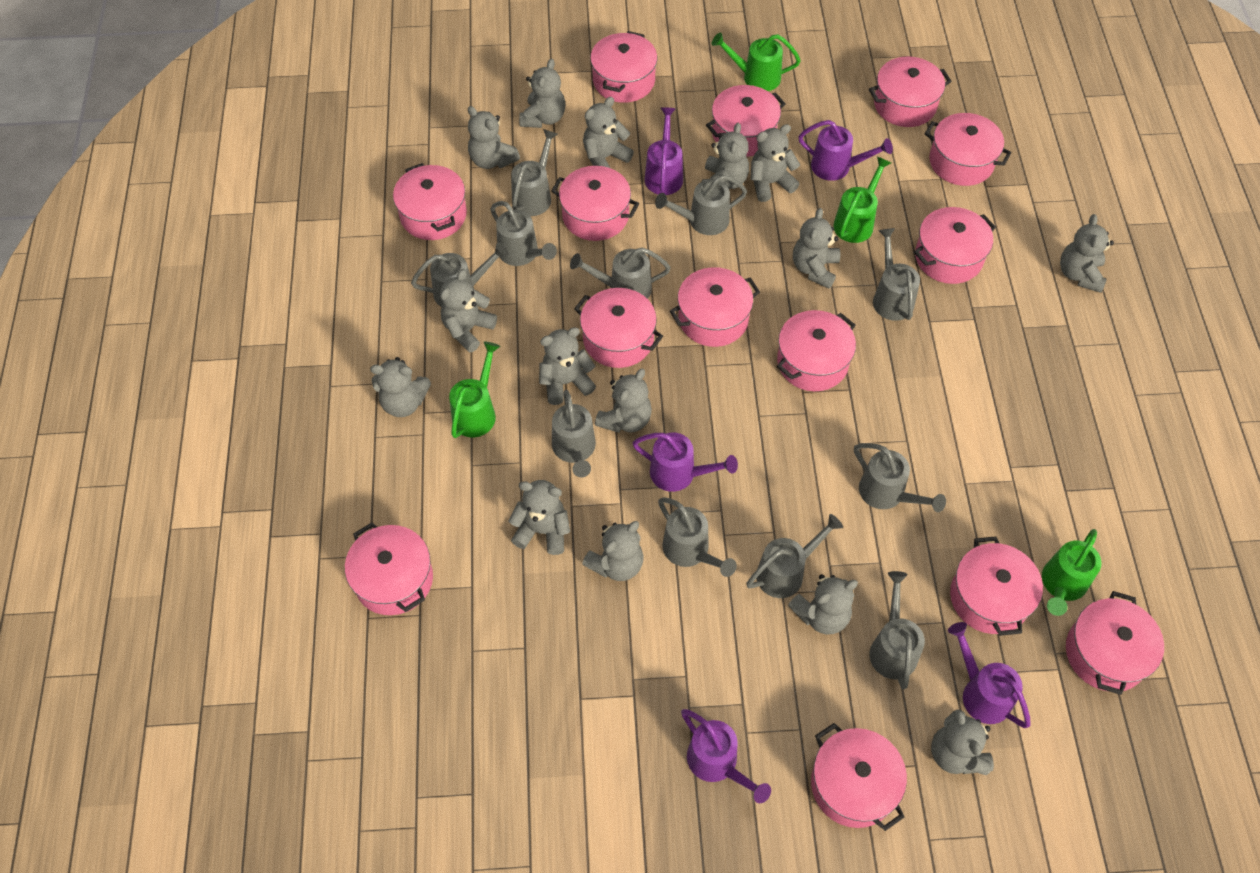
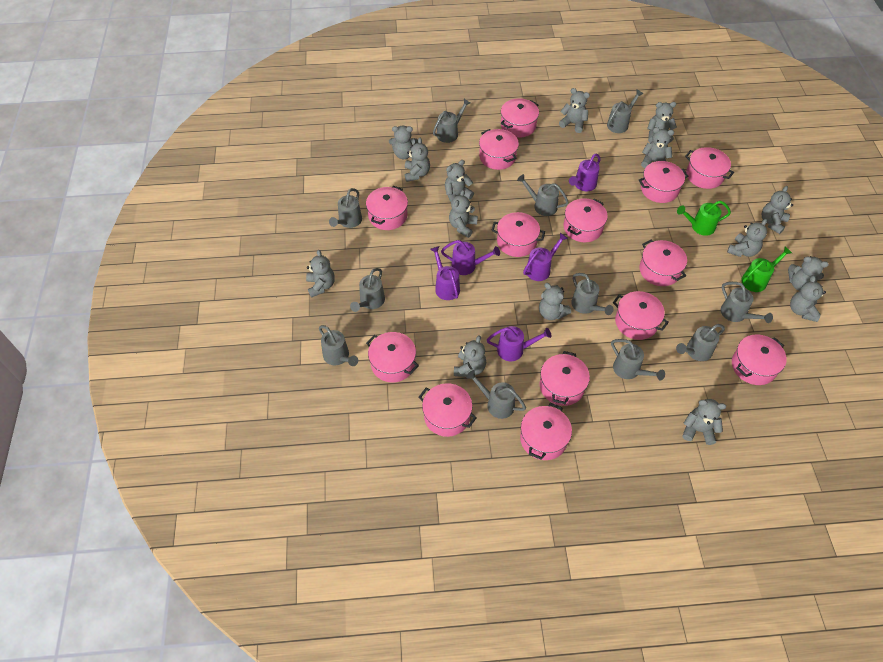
green watering can: 4 -> 2

